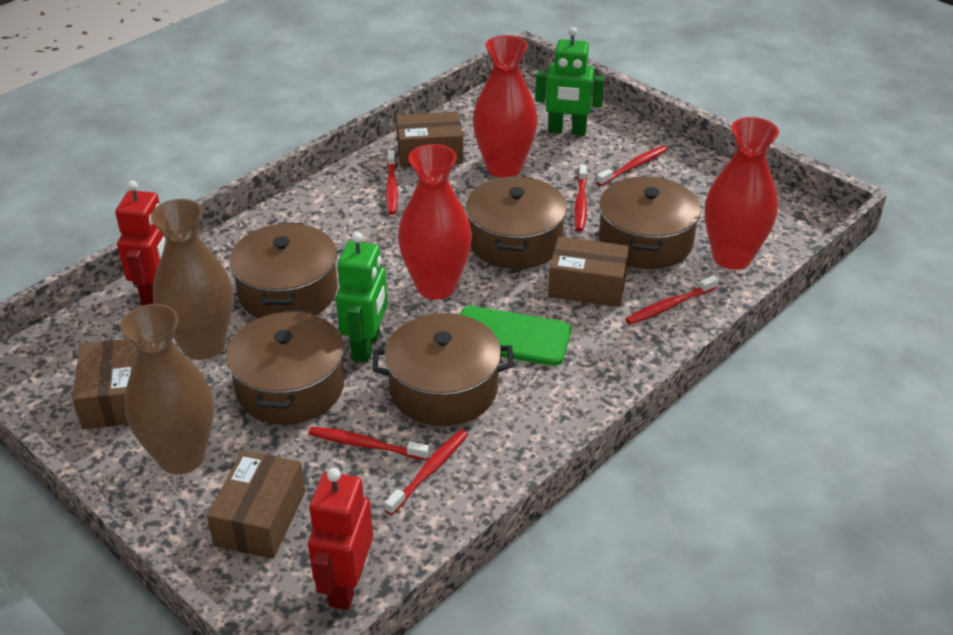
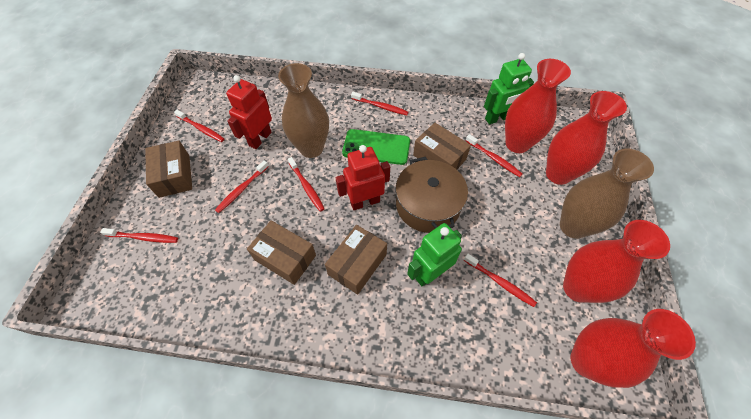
brown pot: 5 -> 1
red toothbrush: 6 -> 7
red vase: 3 -> 4

